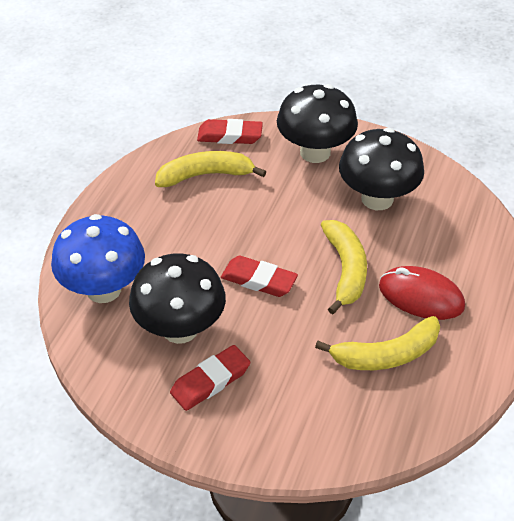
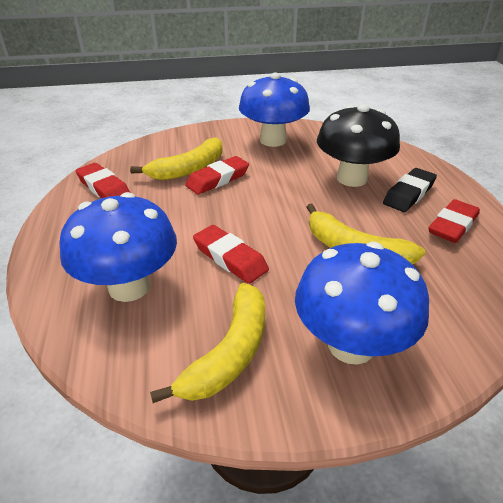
black eraser: 0 -> 1
black mushroom: 3 -> 1
blue mushroom: 1 -> 3
red eraser: 3 -> 4
red mouse: 1 -> 0

